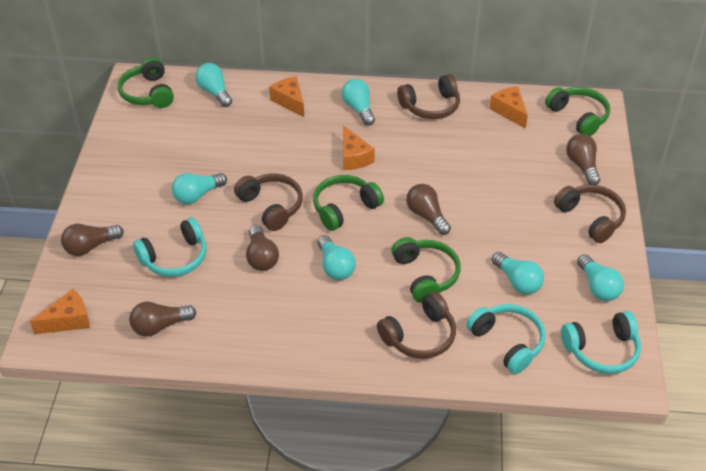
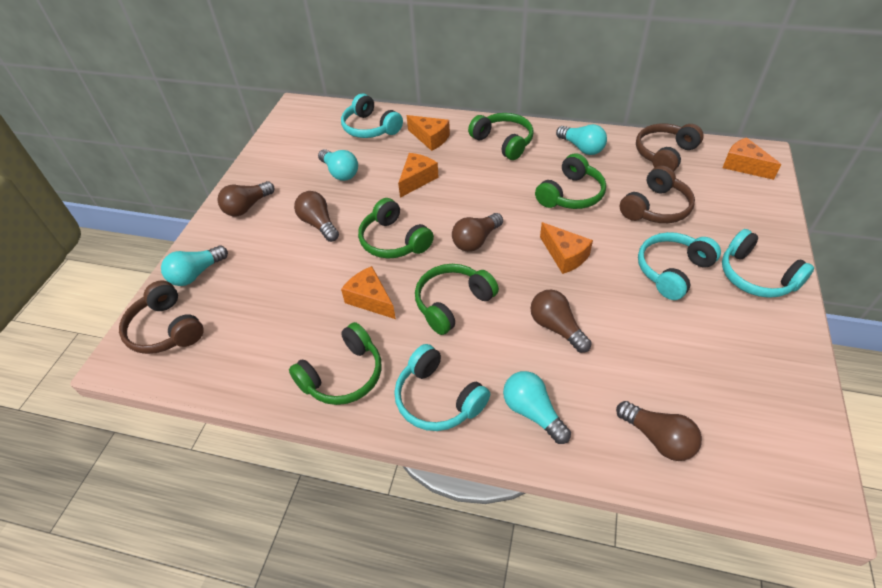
brown headphones: 4 -> 3
green headphones: 4 -> 5
orange cheese: 4 -> 5
turquoise headphones: 3 -> 4
turquoise light bulb: 6 -> 4

